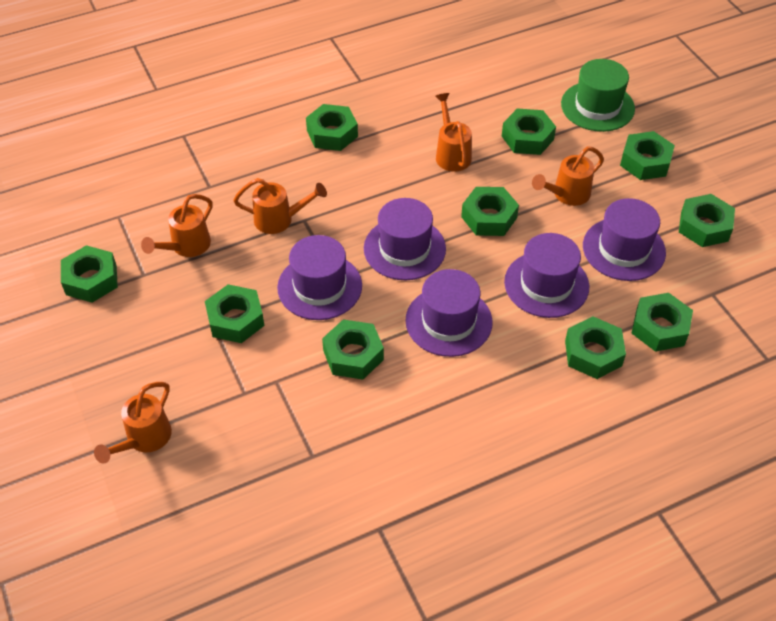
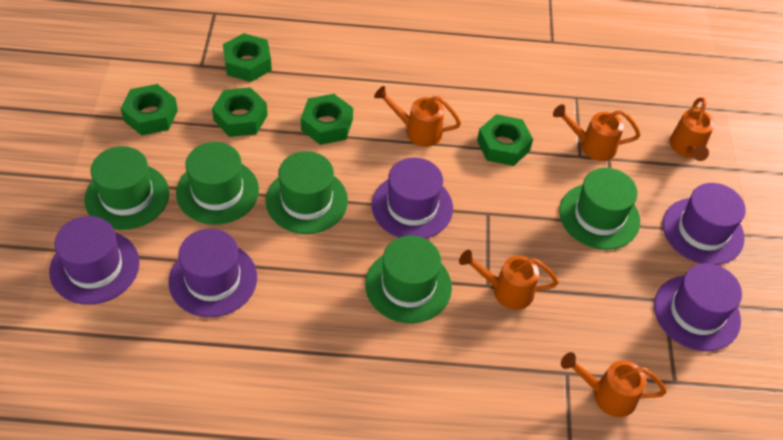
green hat: 1 -> 5
green nut: 10 -> 5

